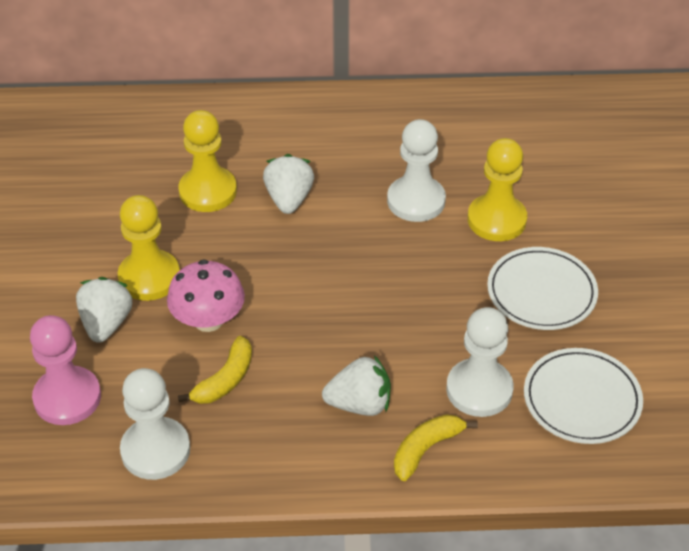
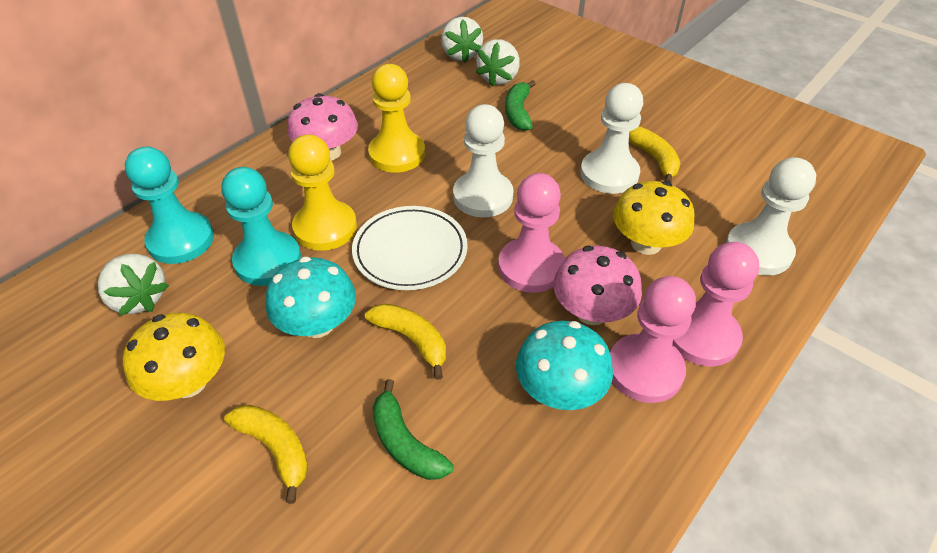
green banana: 0 -> 2
pink mushroom: 1 -> 2
pink pawn: 1 -> 3
turquoise mushroom: 0 -> 2
turquoise pawn: 0 -> 2
white plate: 2 -> 1
yellow banana: 2 -> 3
yellow mushroom: 0 -> 2
yellow pawn: 3 -> 2

